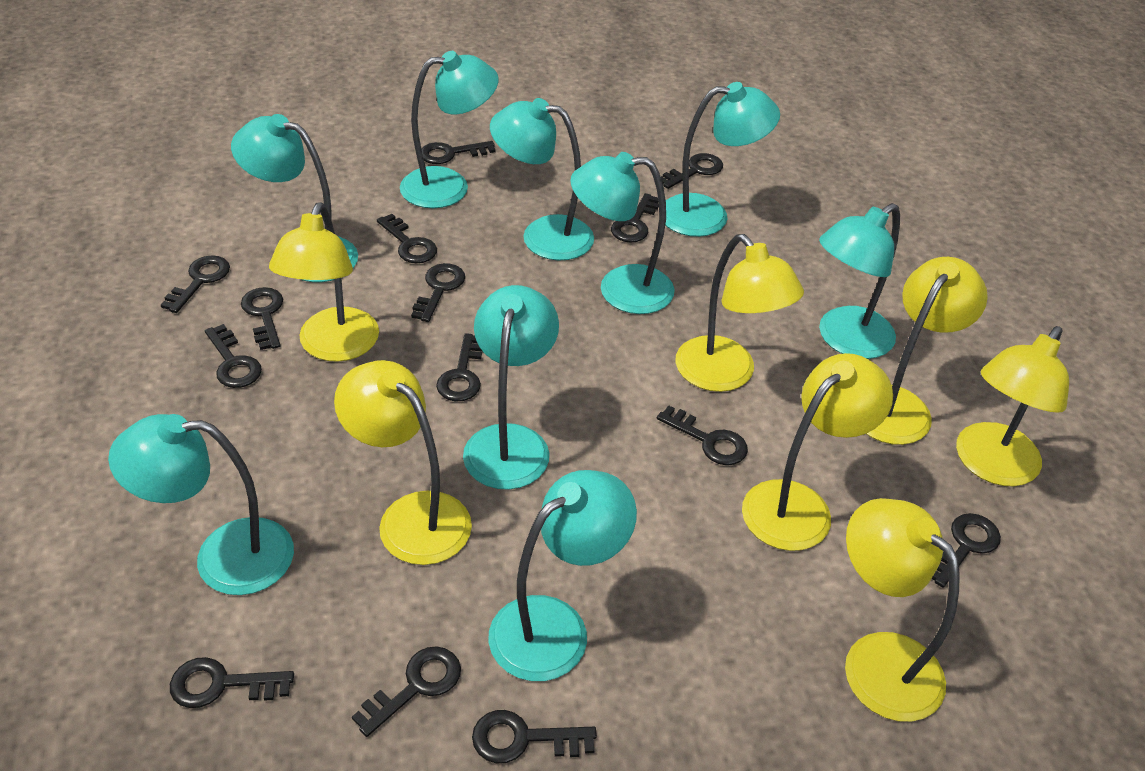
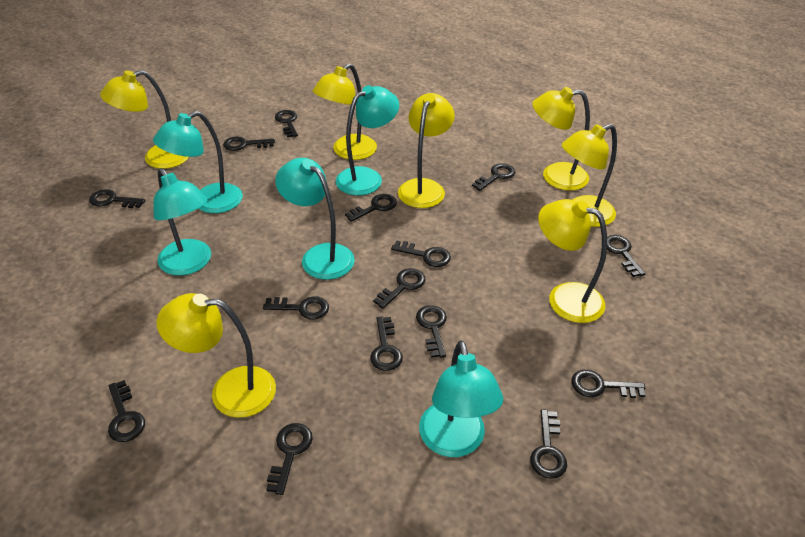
black key: 14 -> 15
turquoise lamp: 9 -> 5

